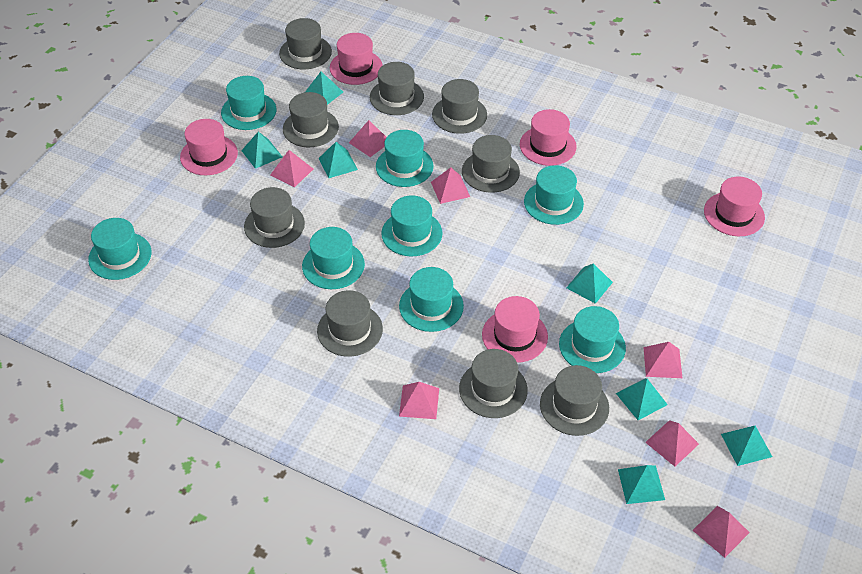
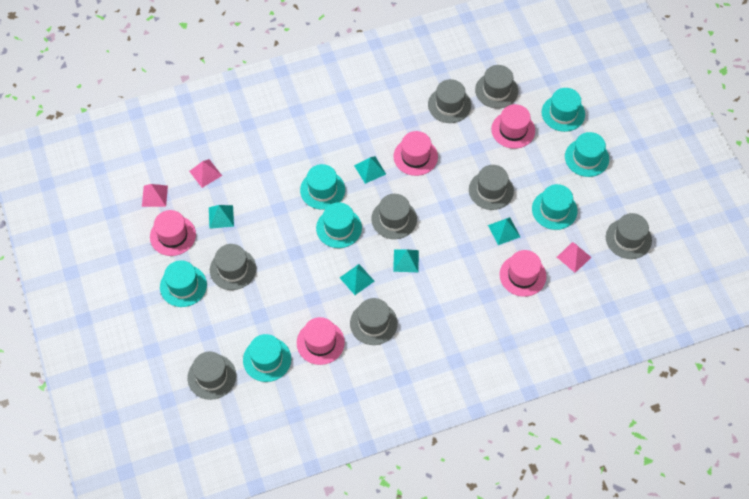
grey hat: 9 -> 8
pink pyramid: 7 -> 3
turquoise hat: 8 -> 7
turquoise pyramid: 7 -> 5

